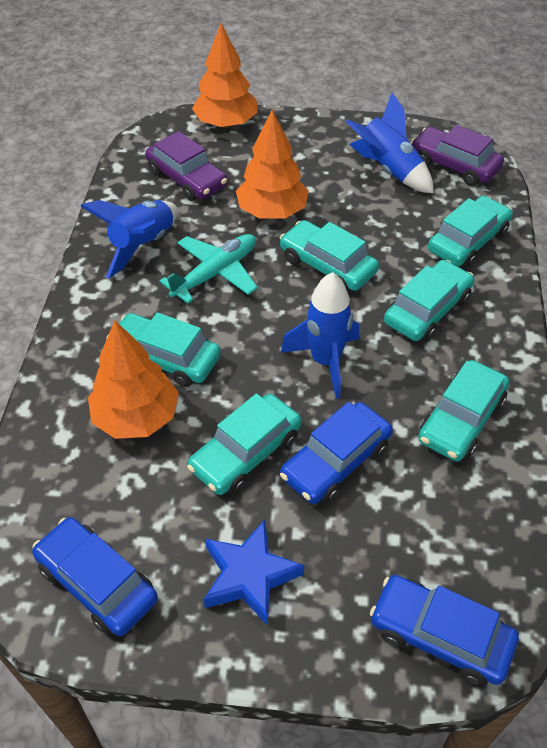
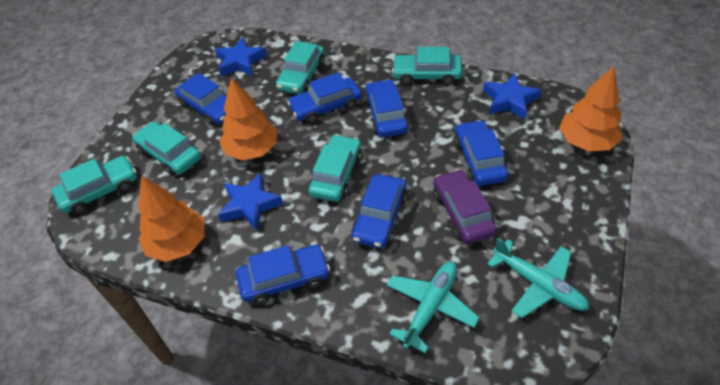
blue car: 3 -> 6
blue rocket: 3 -> 0
blue star: 1 -> 3
purple car: 2 -> 1
turquoise car: 6 -> 5
turquoise plane: 1 -> 2

